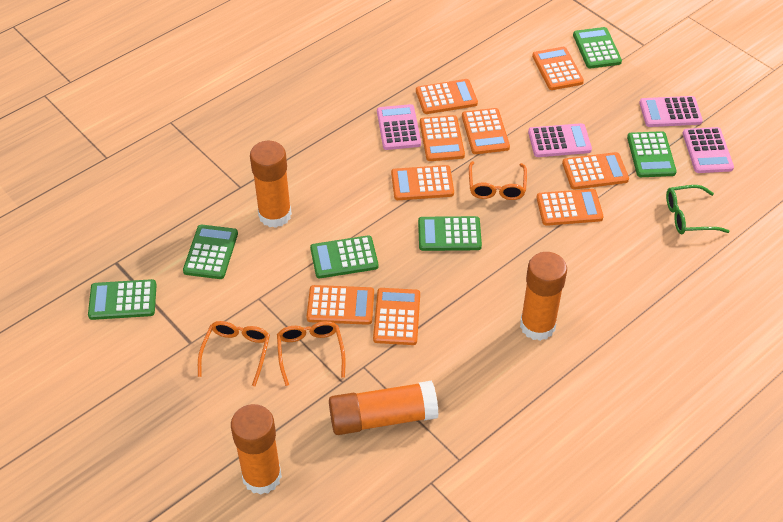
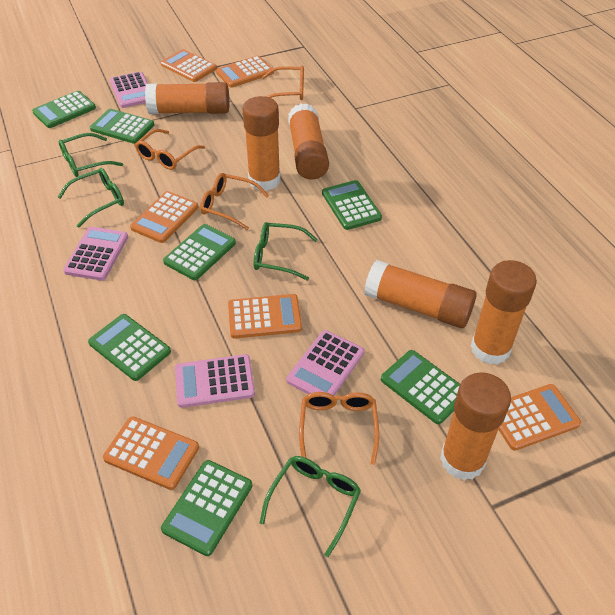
green calculator: 6 -> 7
green glasses: 1 -> 4
orange calculator: 9 -> 6
orange glasses: 3 -> 4
orange glue stick: 4 -> 6

